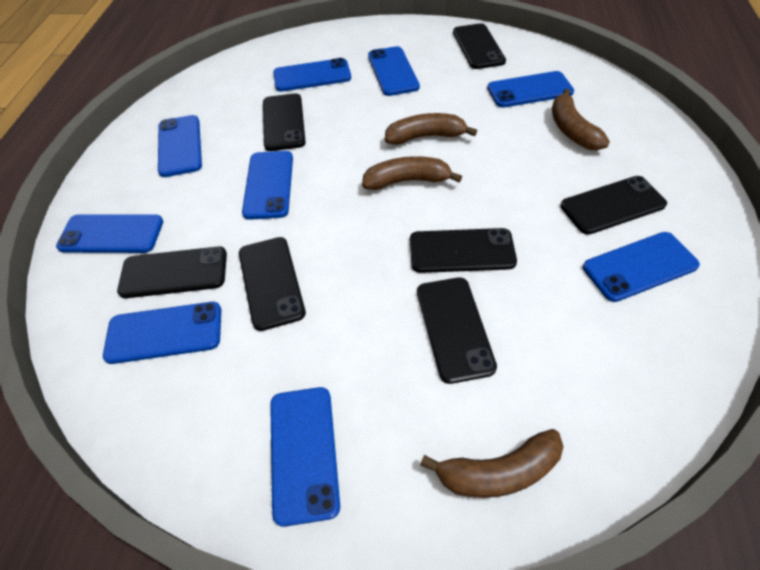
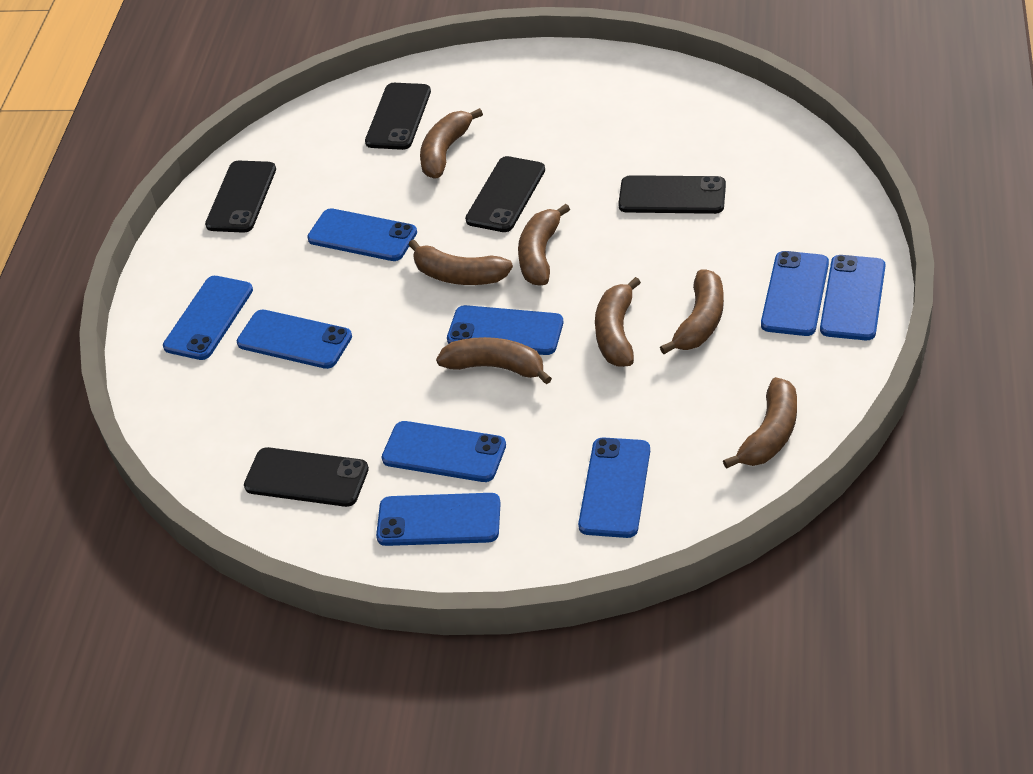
black phone: 7 -> 5
brown banana: 4 -> 7

